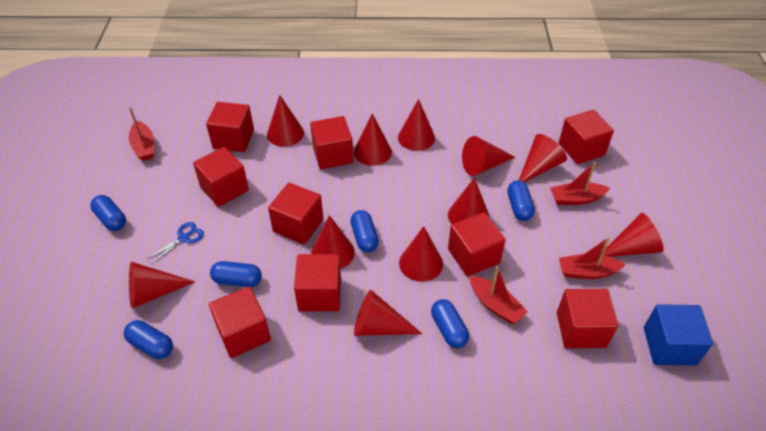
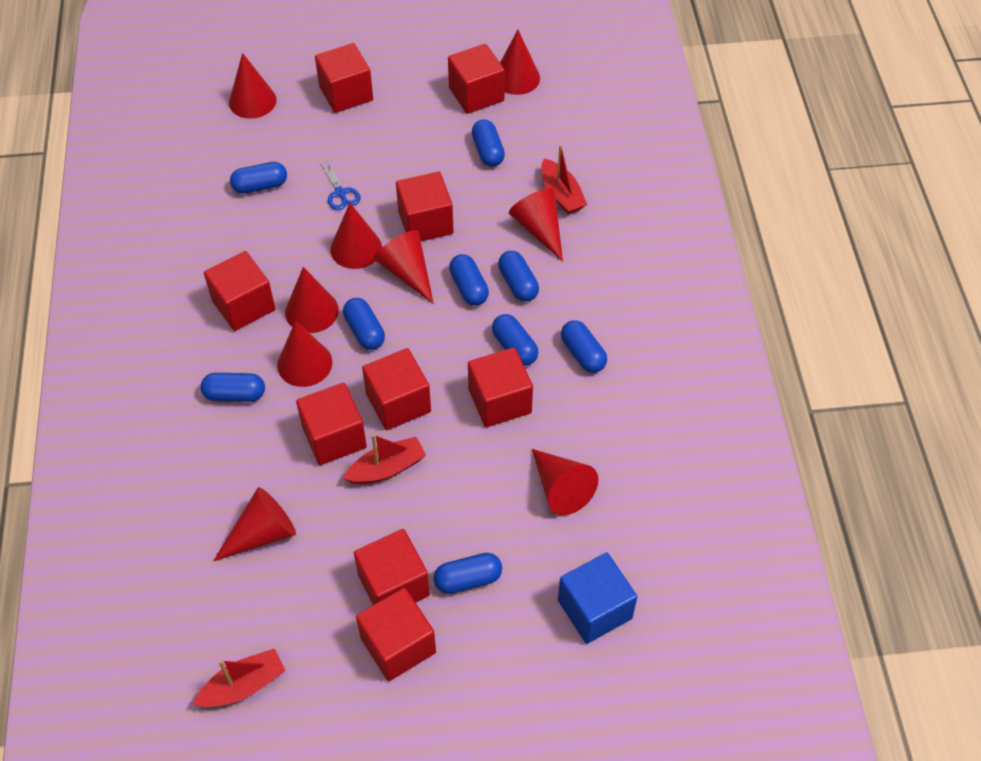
blue capsule: 6 -> 9
red boat: 4 -> 3
red cone: 11 -> 9

